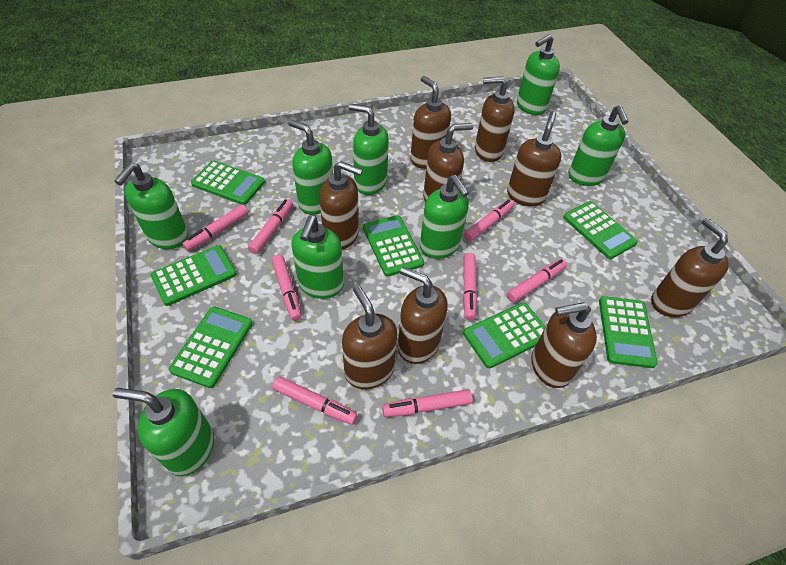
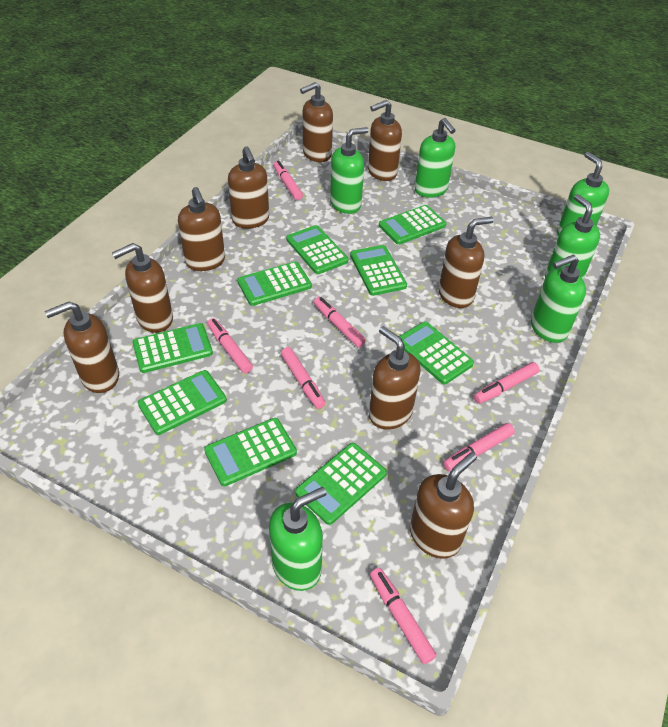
green calculator: 7 -> 9
green soap dispenser: 8 -> 6
pink marker: 8 -> 7

